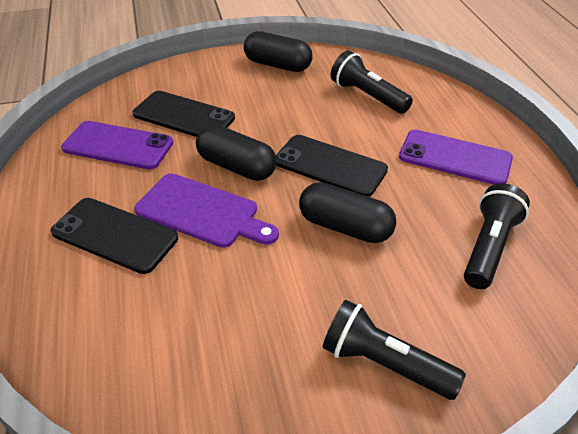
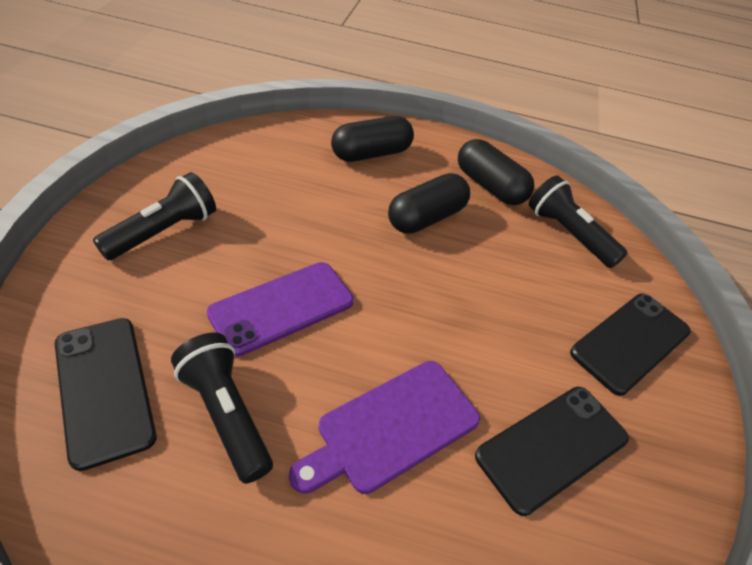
purple phone: 2 -> 1

